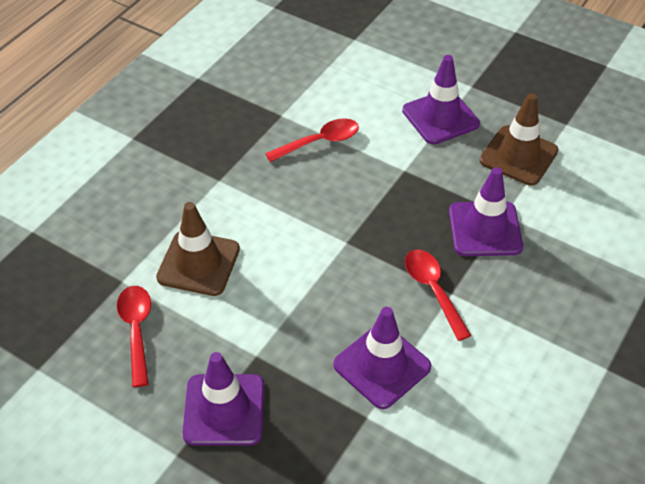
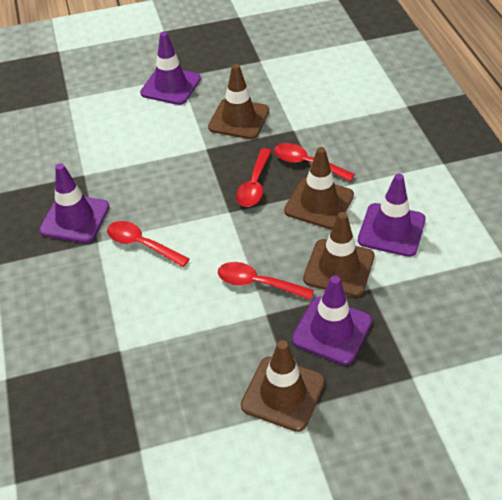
brown traffic cone: 2 -> 4
red spoon: 3 -> 4

